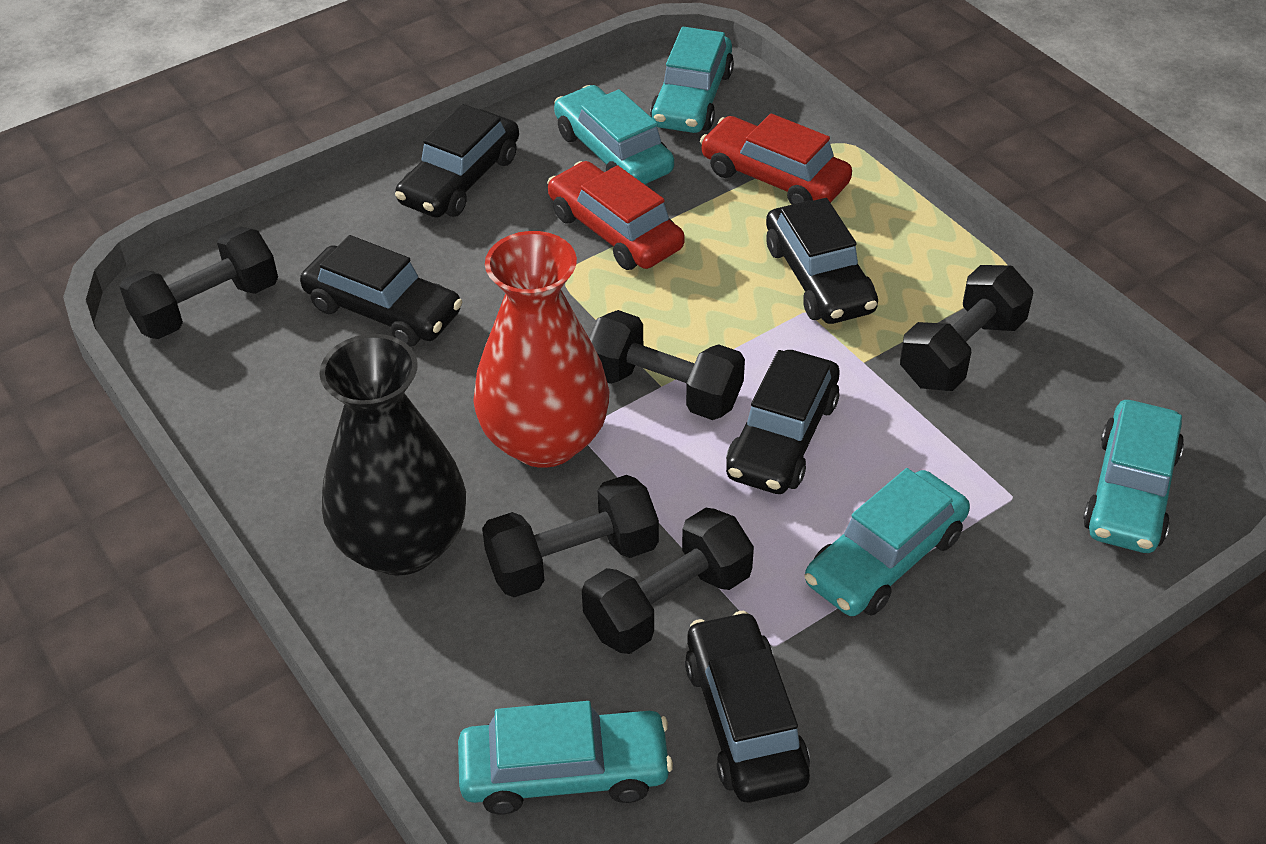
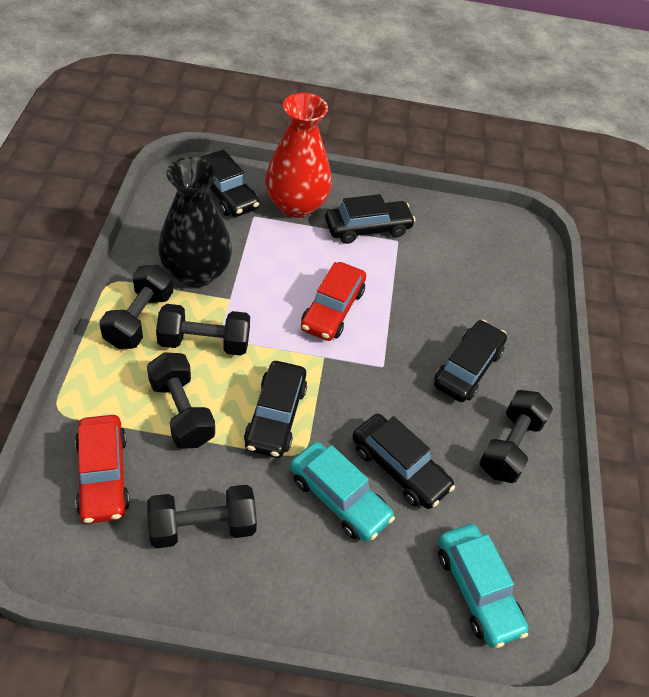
turquoise car: 5 -> 2

